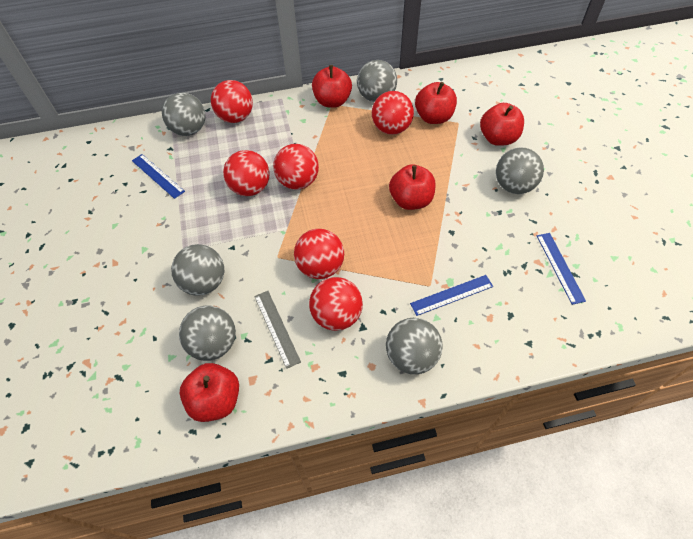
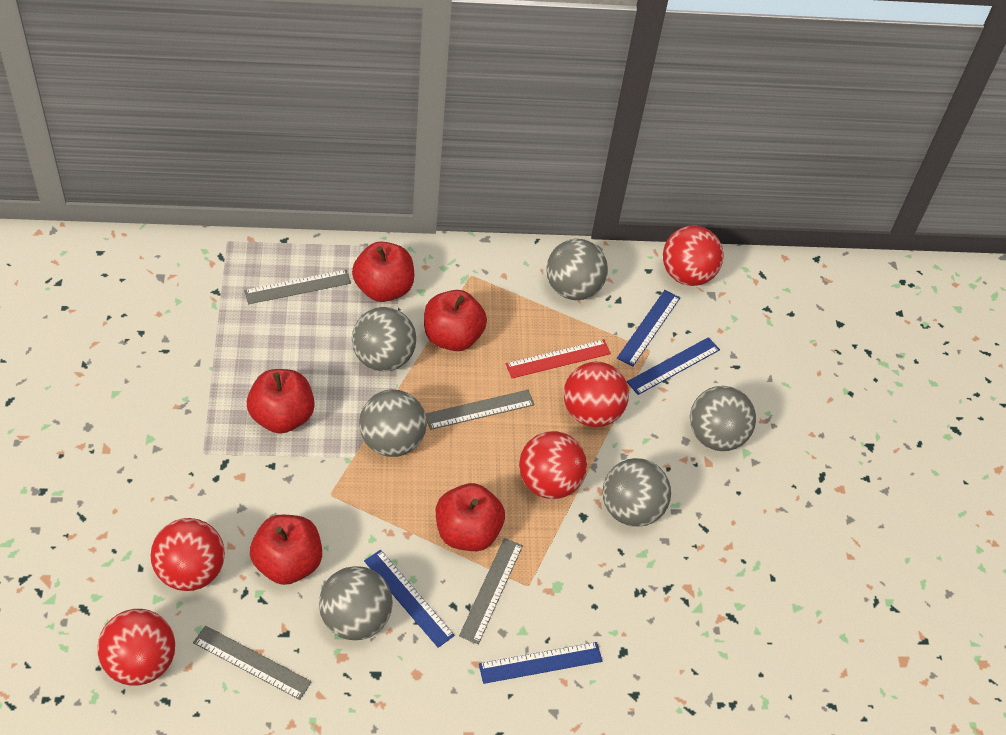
blue ruler: 3 -> 4
grey ruler: 1 -> 4
red ball: 6 -> 5
red ruler: 0 -> 1

